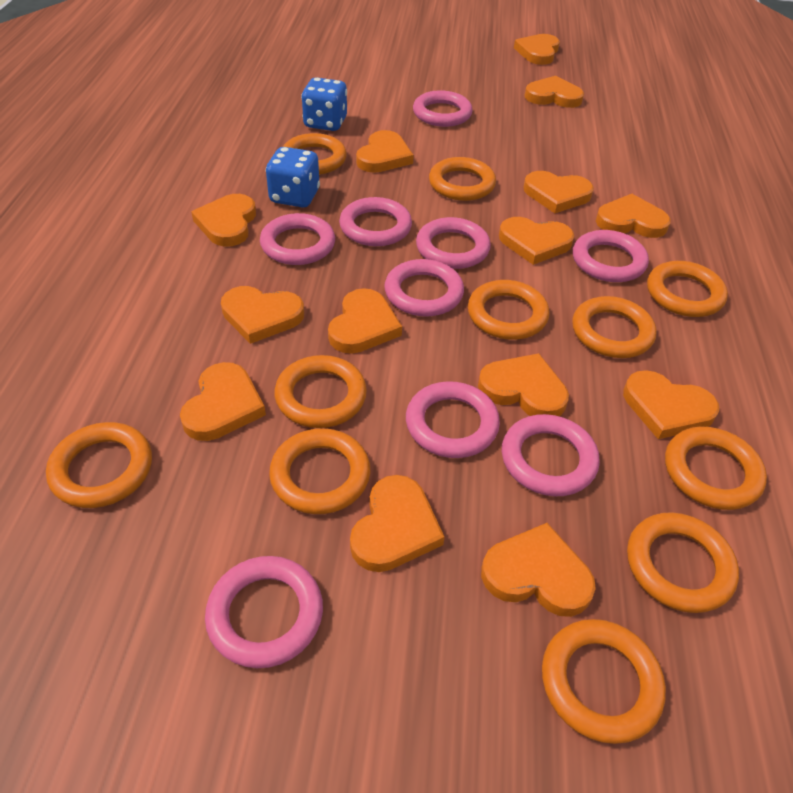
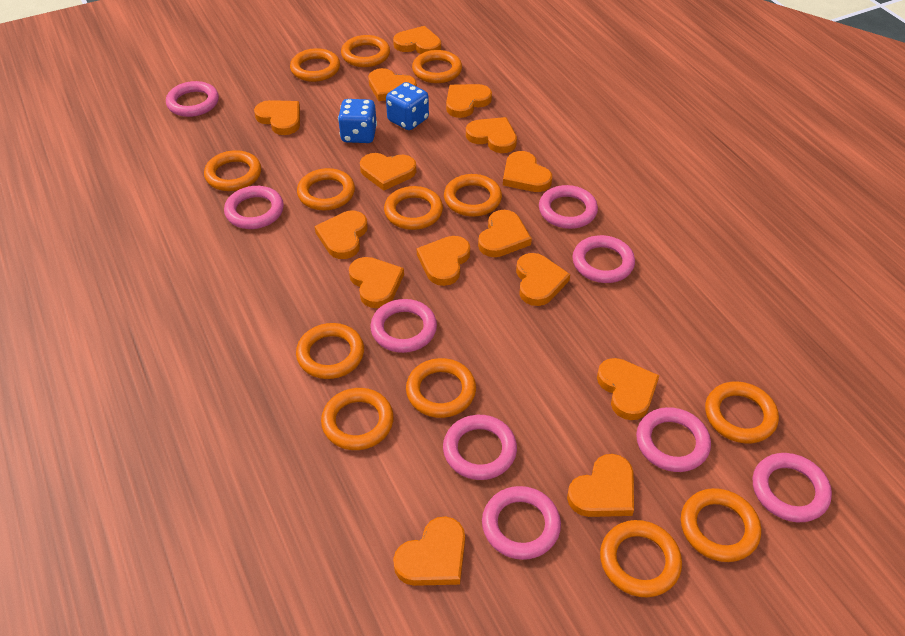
orange heart: 14 -> 15
orange ring: 11 -> 13

